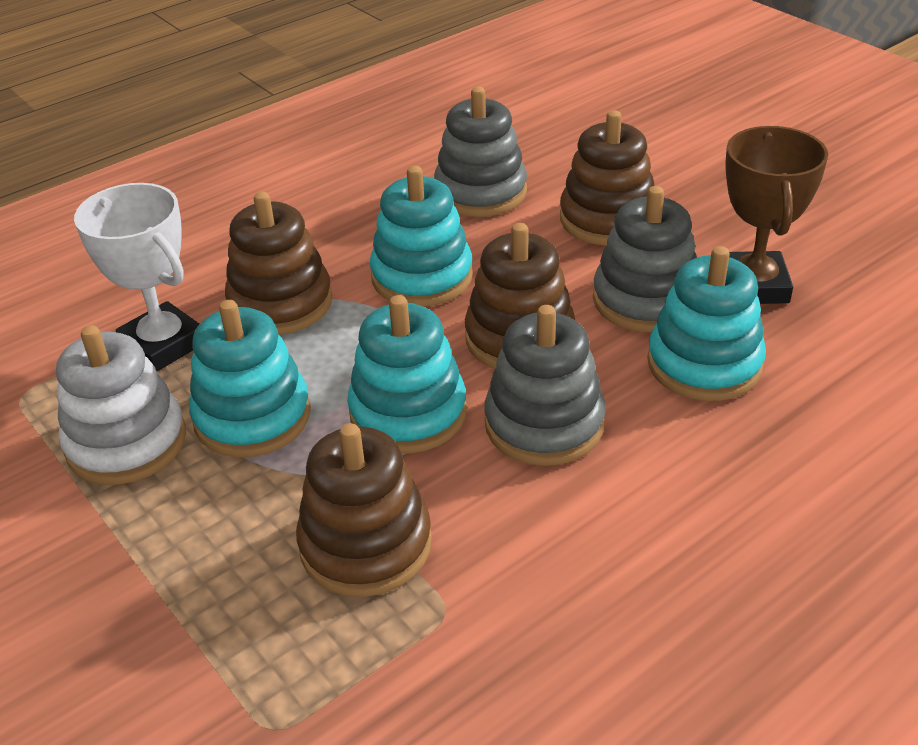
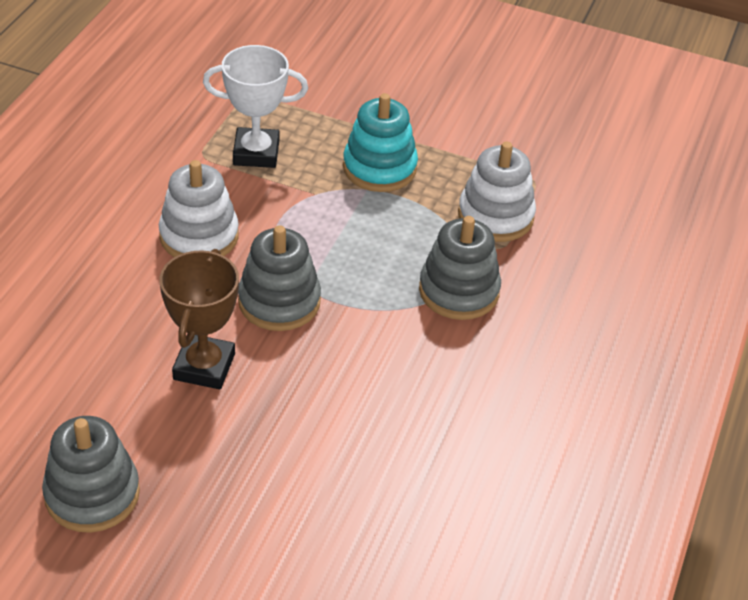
brown stacking toy: 4 -> 0
turquoise stacking toy: 4 -> 1
white stacking toy: 1 -> 2

